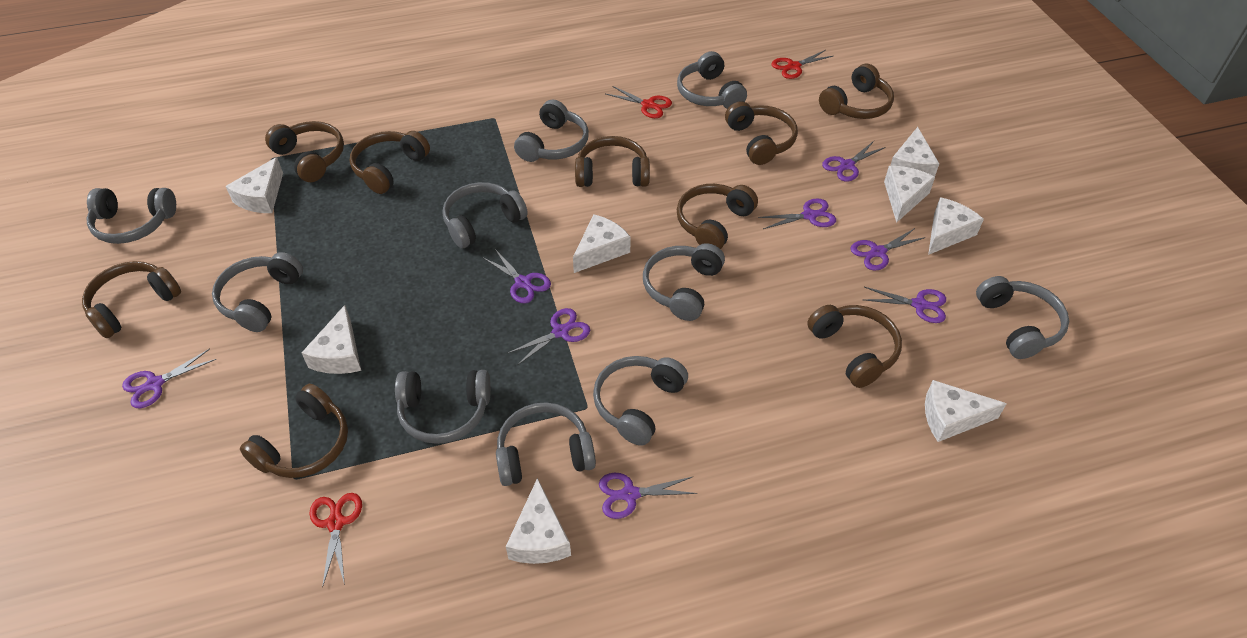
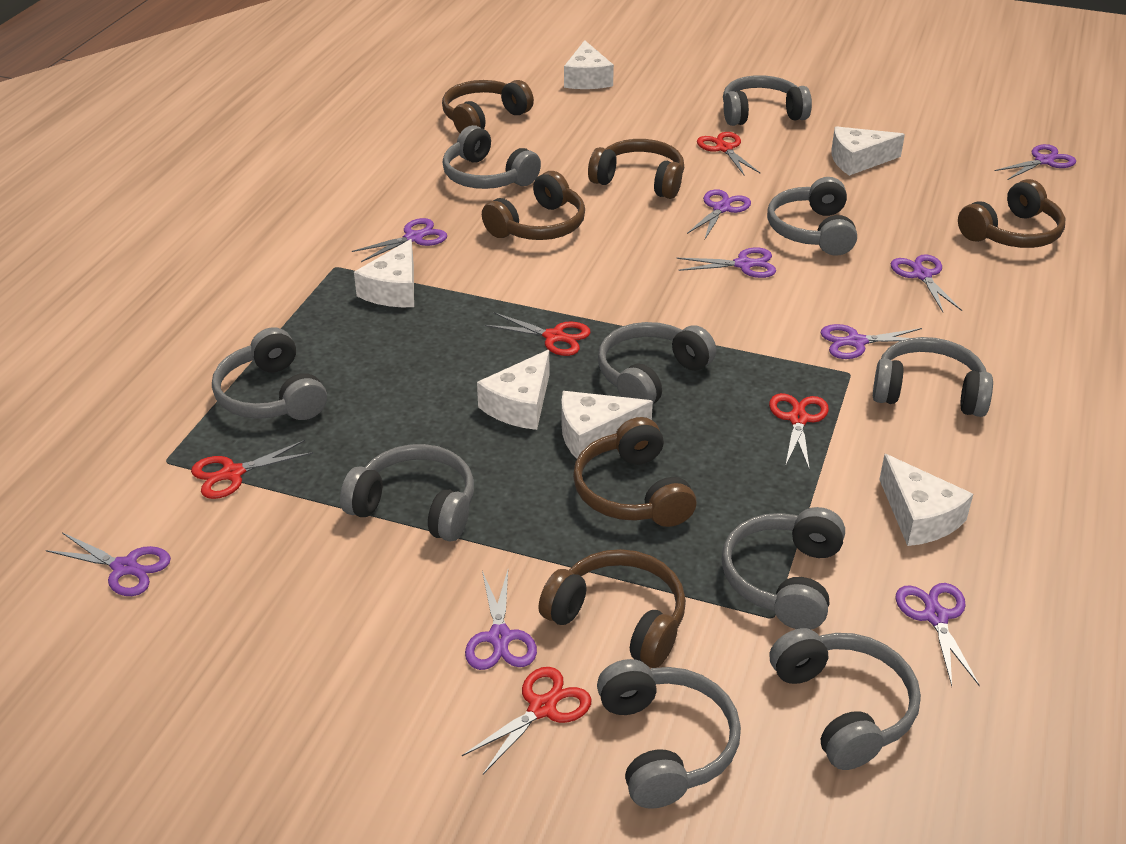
brown headphones: 9 -> 6
purple scissors: 8 -> 9
red scissors: 3 -> 5
white cheese: 8 -> 6

